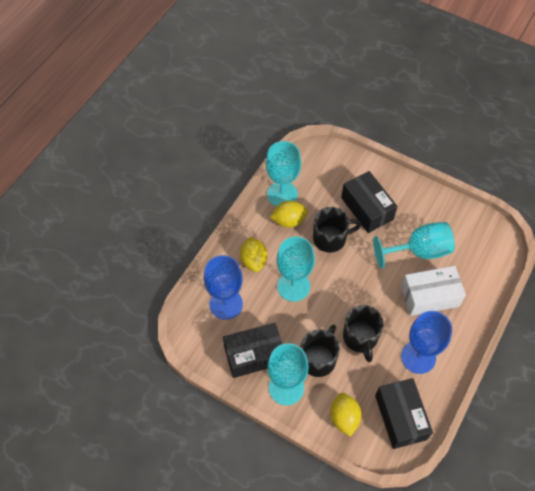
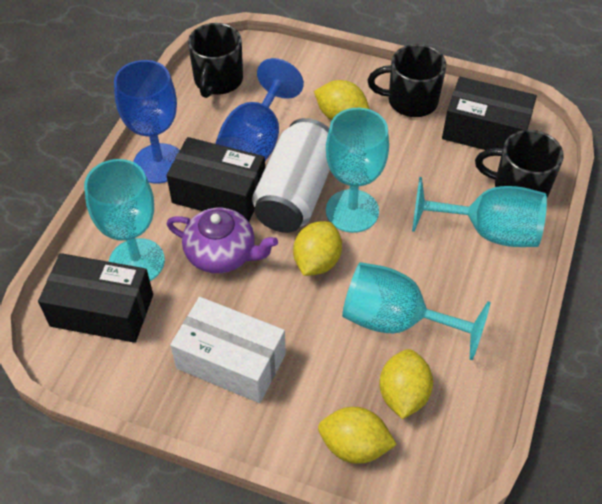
purple teapot: 0 -> 1
white can: 0 -> 1
yellow lemon: 3 -> 4

